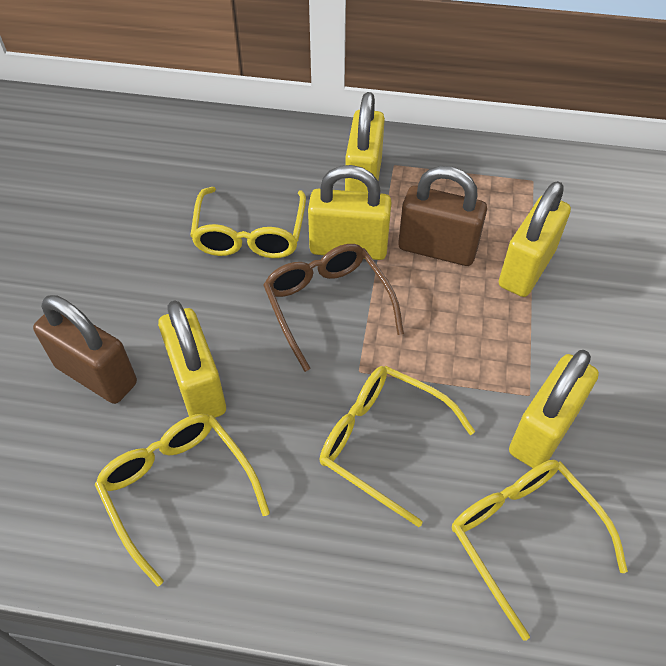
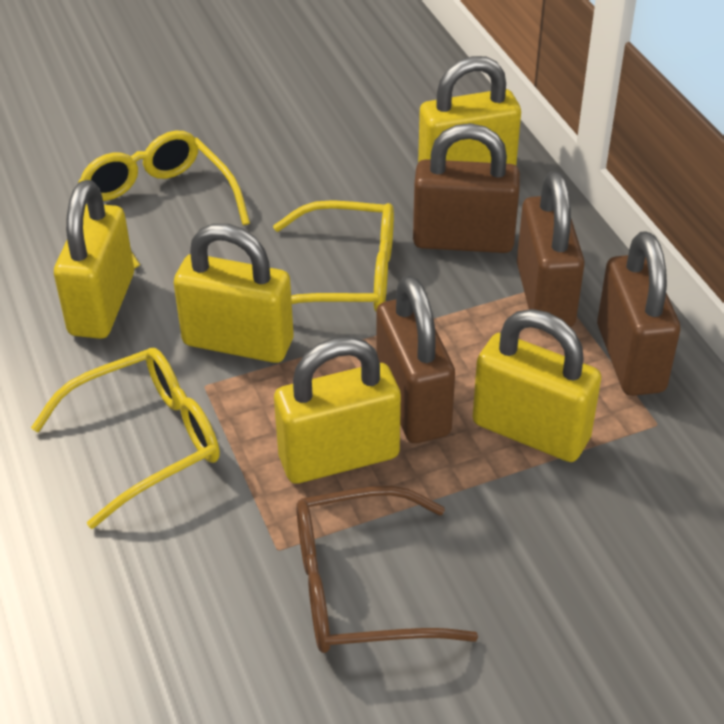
brown padlock: 2 -> 4
yellow glasses: 4 -> 3

